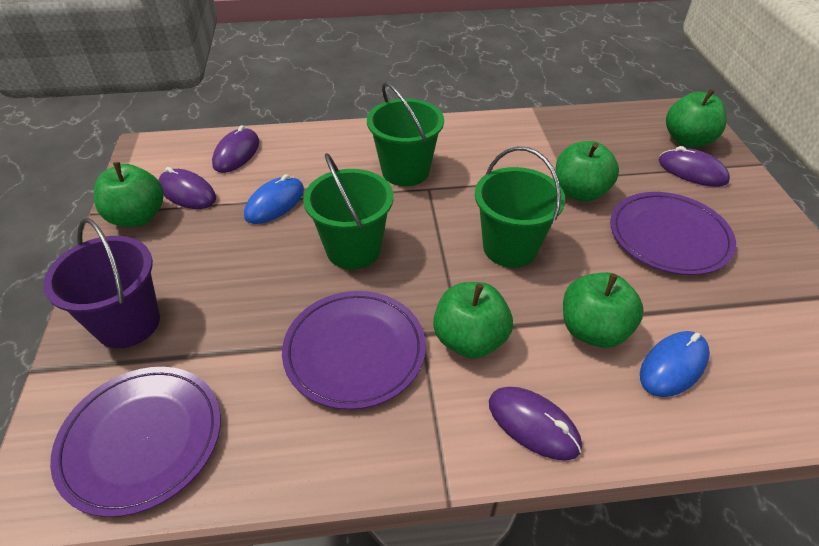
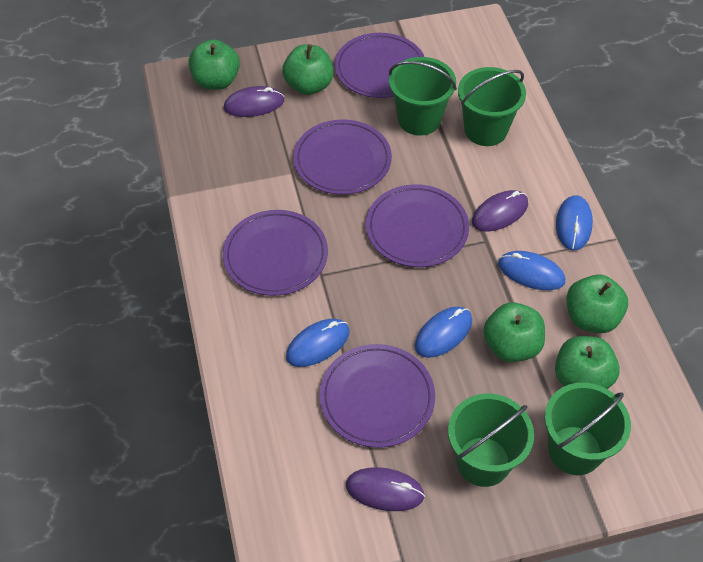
blue mouse: 2 -> 4
green bucket: 3 -> 4
purple bucket: 1 -> 0
purple mouse: 4 -> 3
purple plate: 3 -> 5

